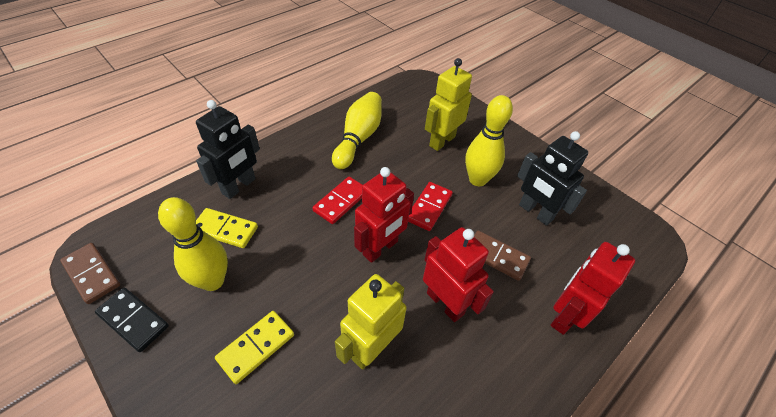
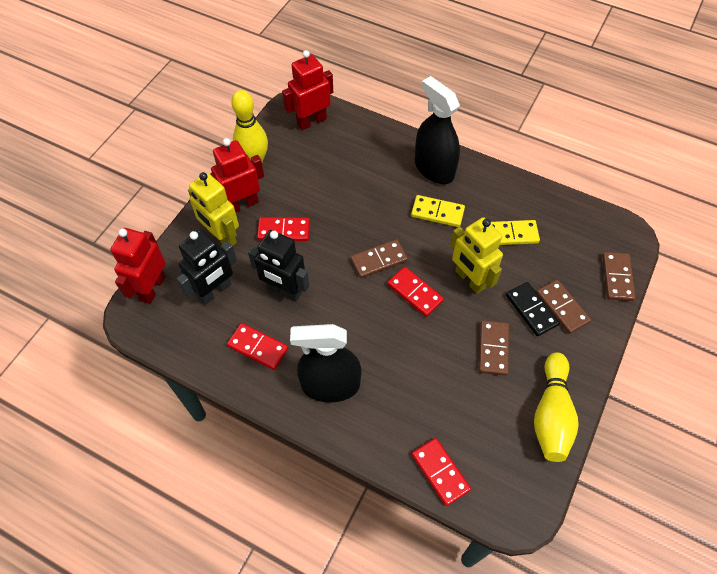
black spray bottle: 0 -> 2
brown domino: 2 -> 4
red domino: 2 -> 4
yellow bowling pin: 3 -> 2

